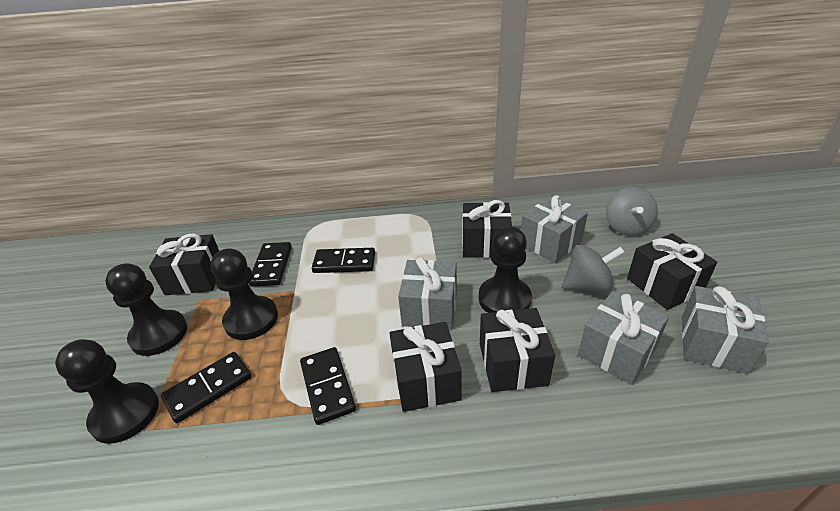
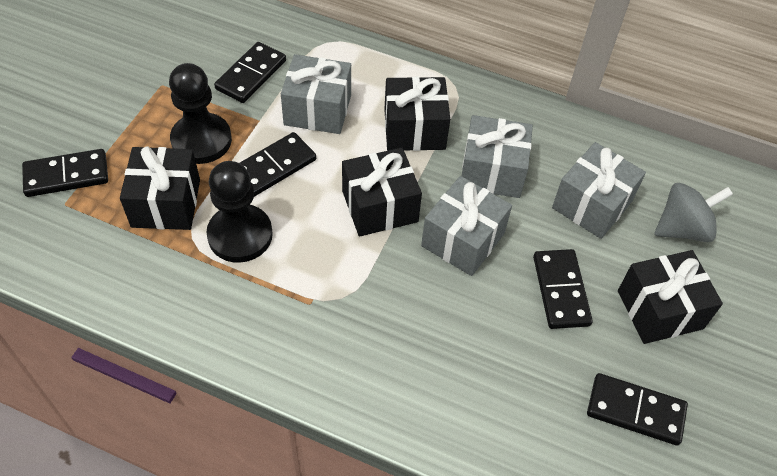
black domino: 4 -> 5
black gift: 5 -> 4
black pawn: 4 -> 2
grey spinning top: 2 -> 1

